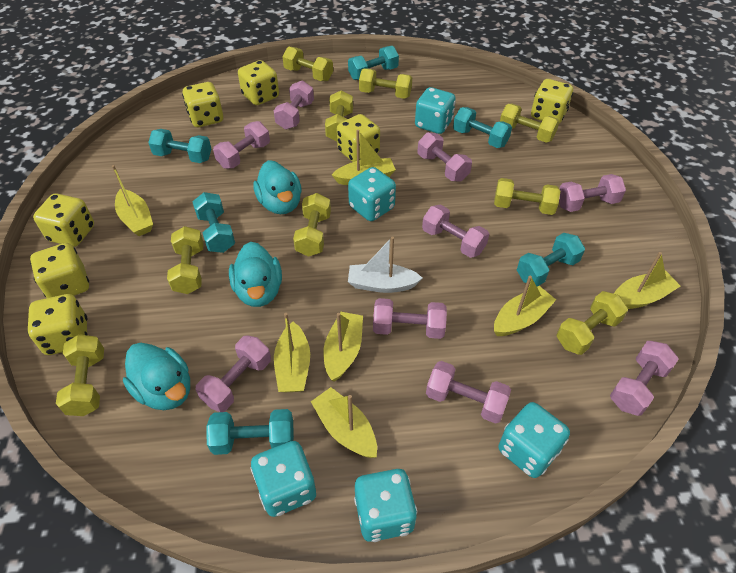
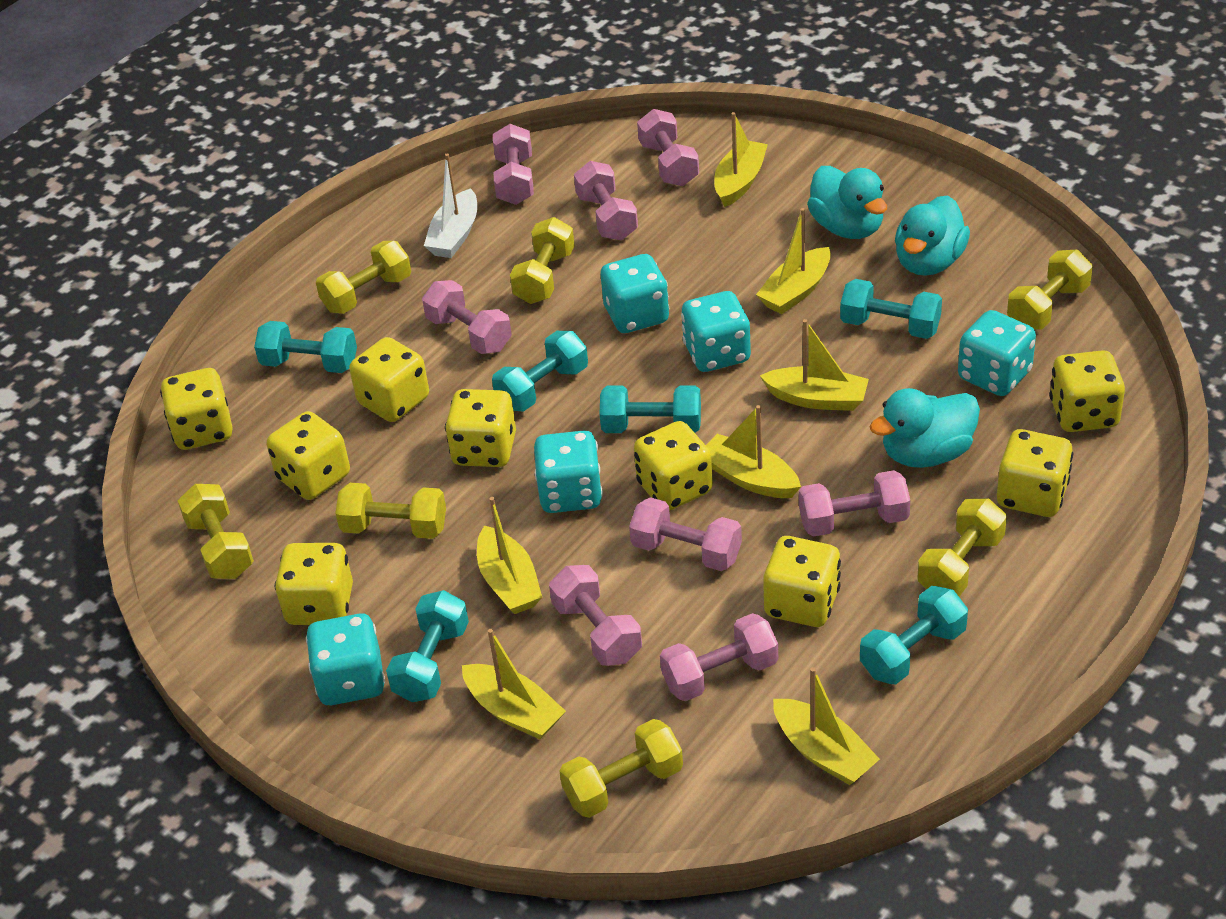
pink dumbbell: 9 -> 8
yellow dice: 7 -> 9
yellow dumbbell: 9 -> 7

